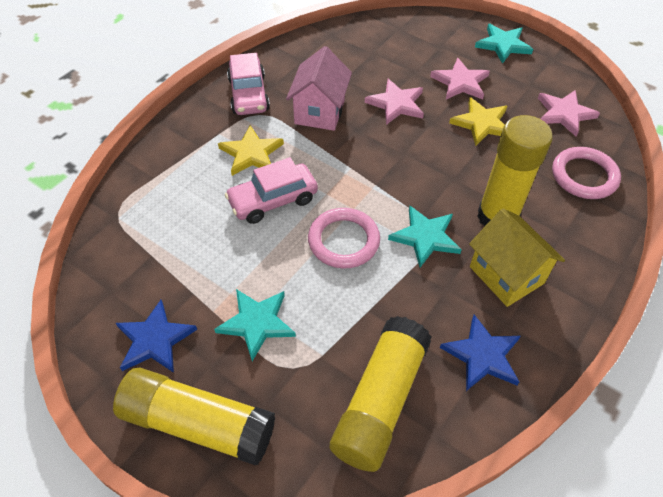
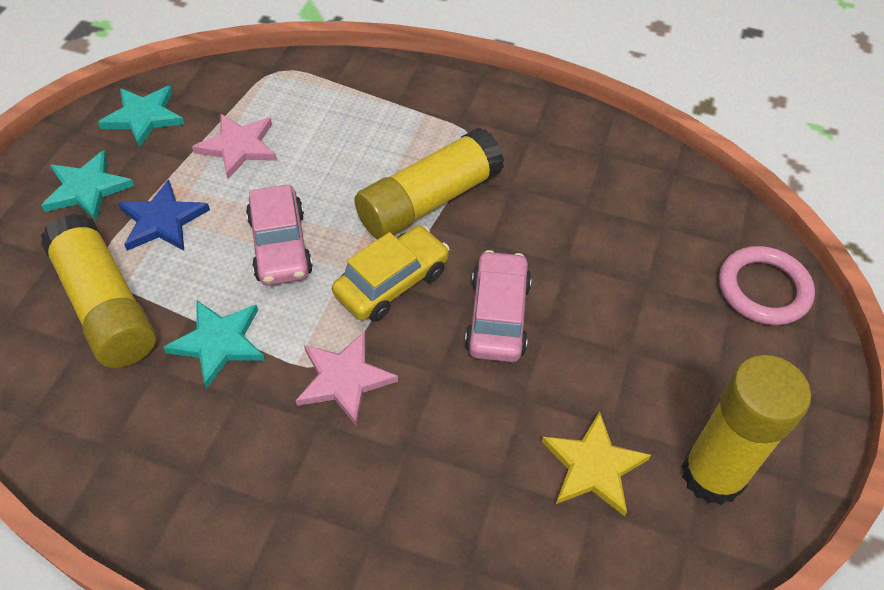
blue star: 2 -> 1
pink house: 1 -> 0
pink ring: 2 -> 1
pink star: 3 -> 2
yellow car: 0 -> 1
yellow house: 1 -> 0
yellow star: 2 -> 1

